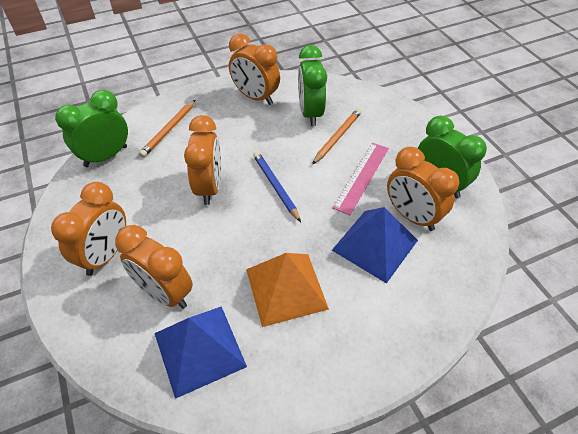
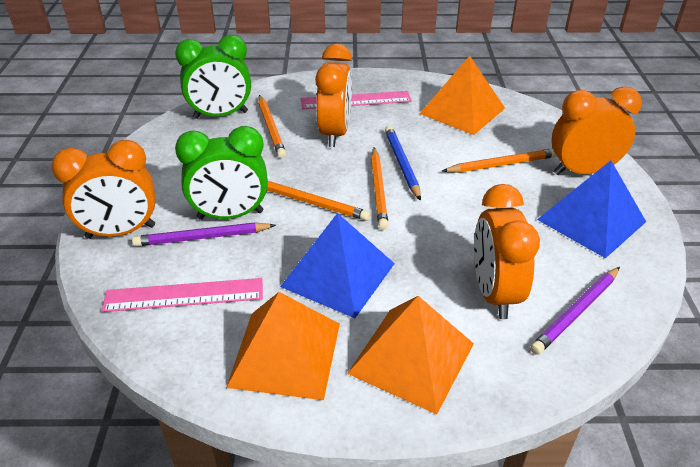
green clock: 3 -> 2
orange clock: 5 -> 4
orange pencil: 2 -> 4
orange pyramid: 1 -> 3
pink ruler: 1 -> 2
purple pencil: 0 -> 2

